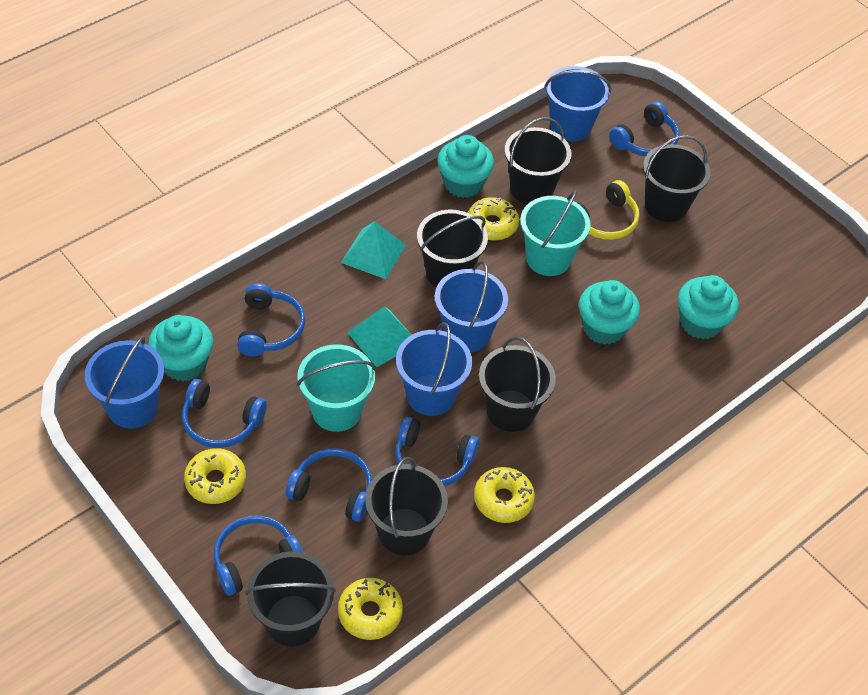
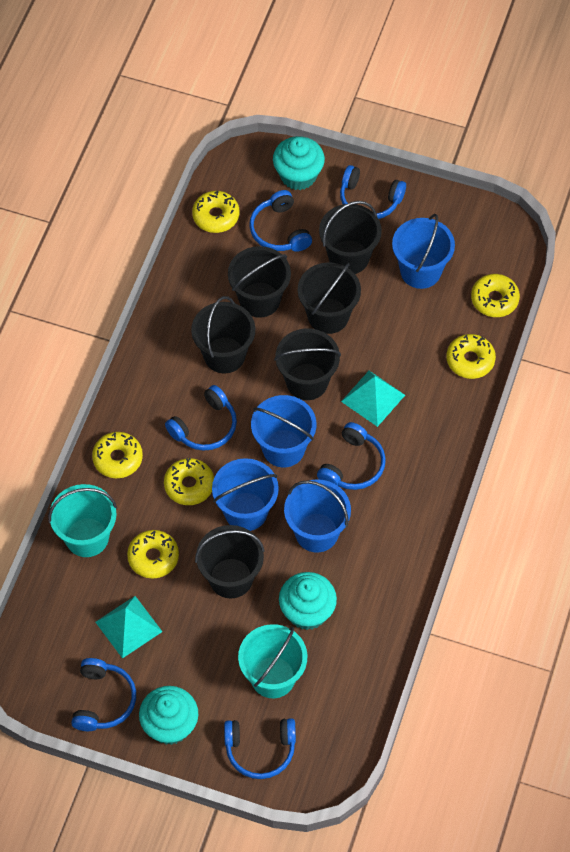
turquoise cupcake: 4 -> 3
yellow donut: 4 -> 6
yellow headphones: 1 -> 0

